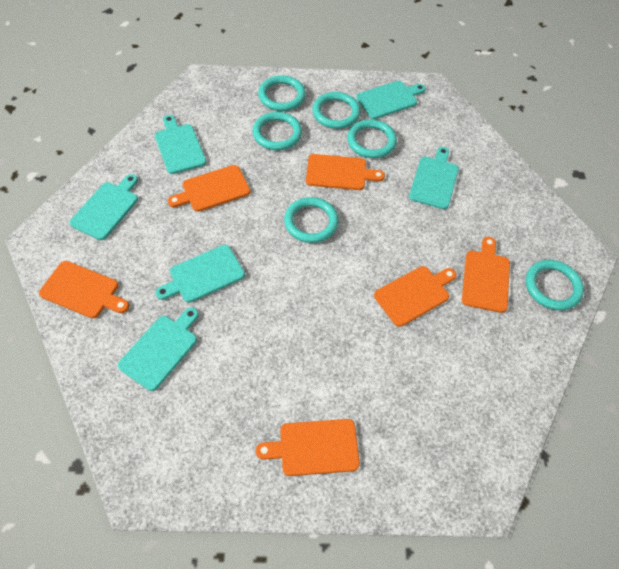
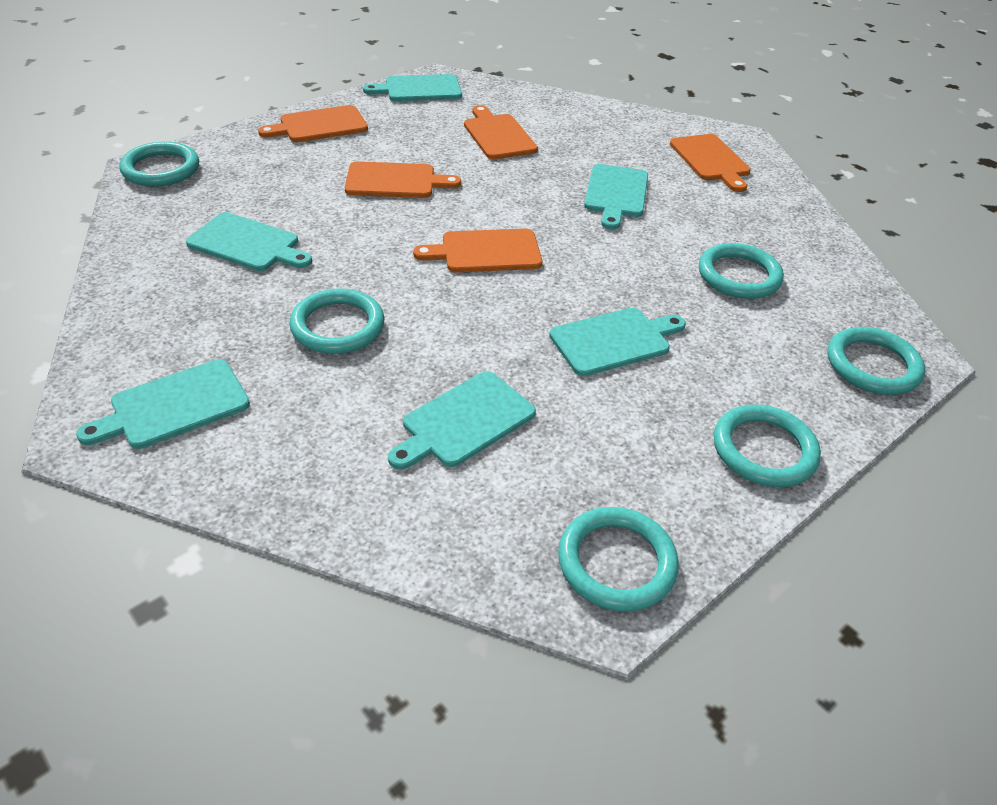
orange cutting board: 6 -> 5

